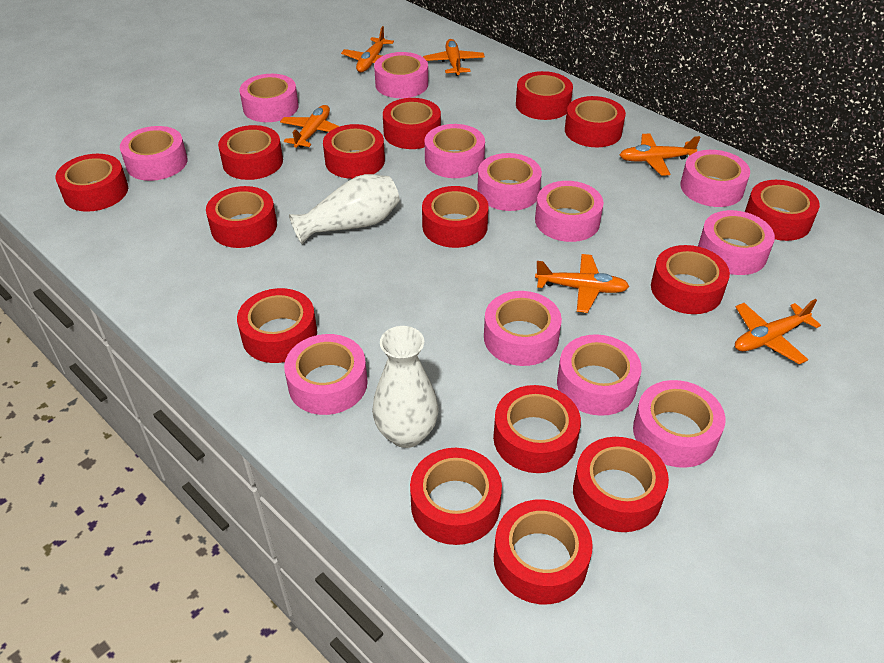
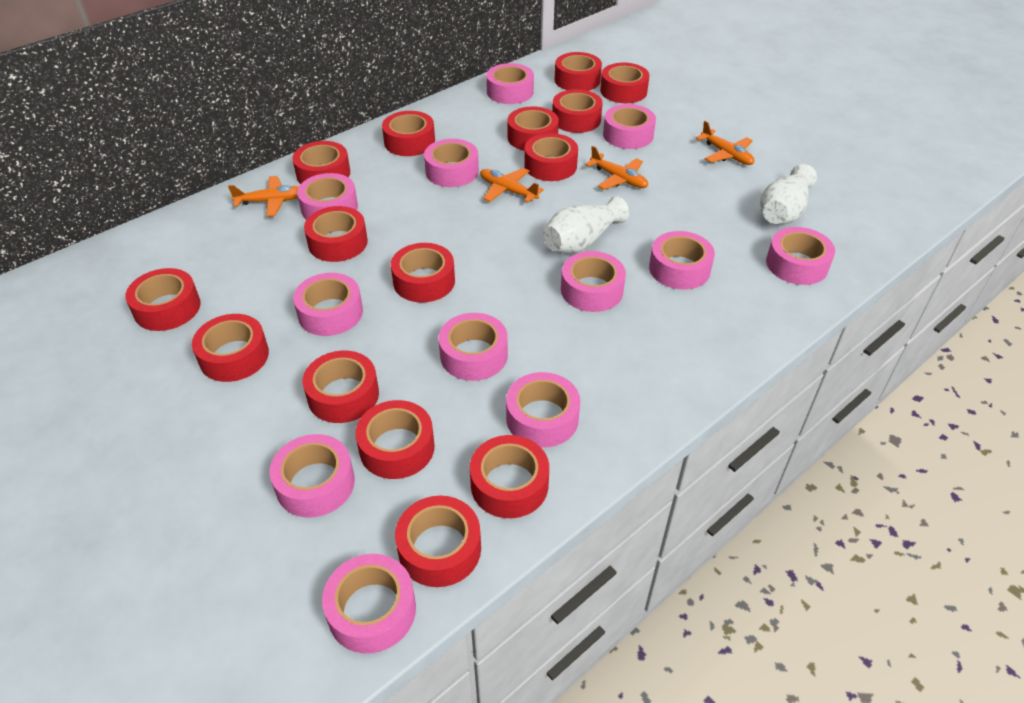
orange plane: 6 -> 4

